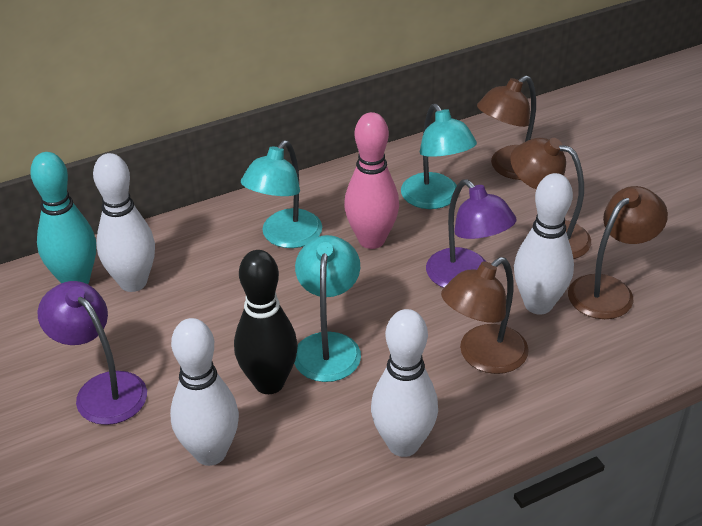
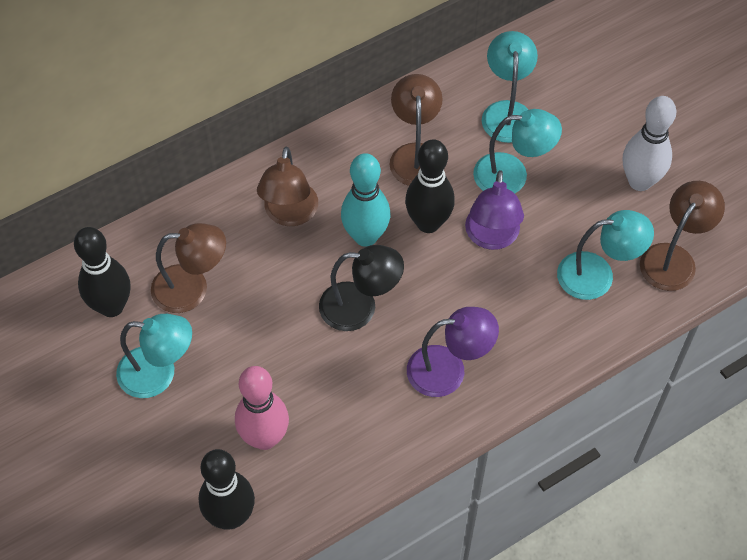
black bowling pin: 1 -> 3
black lamp: 0 -> 1
turquoise lamp: 3 -> 4
white bowling pin: 4 -> 1

